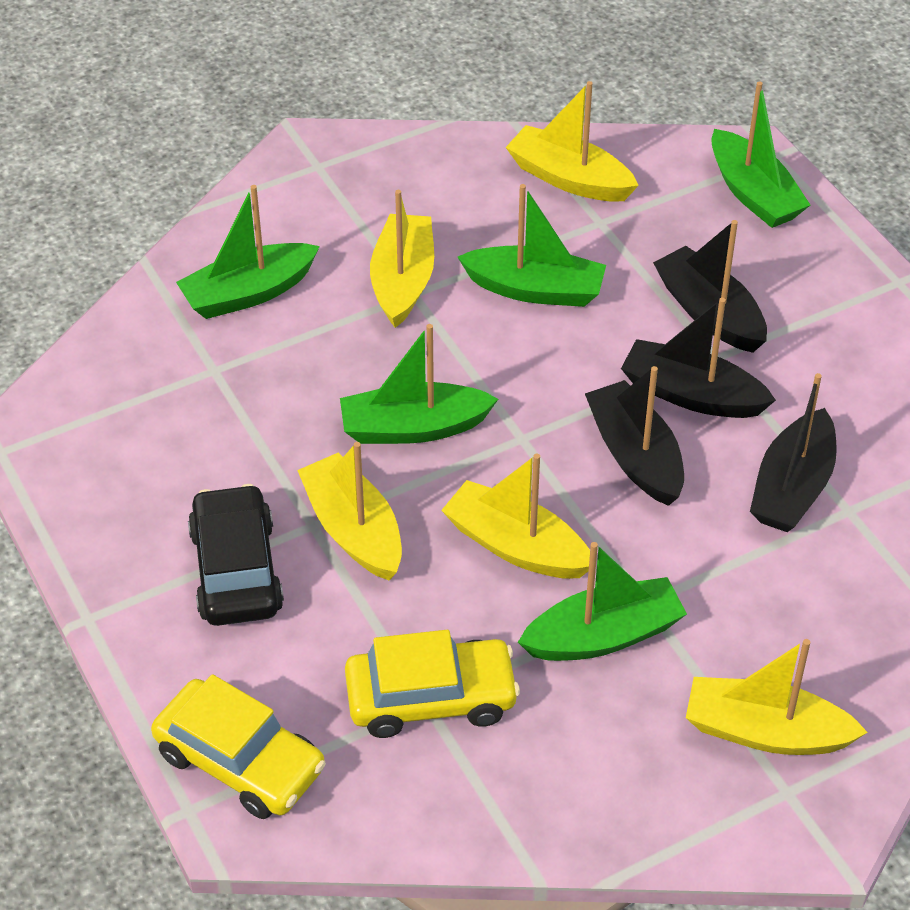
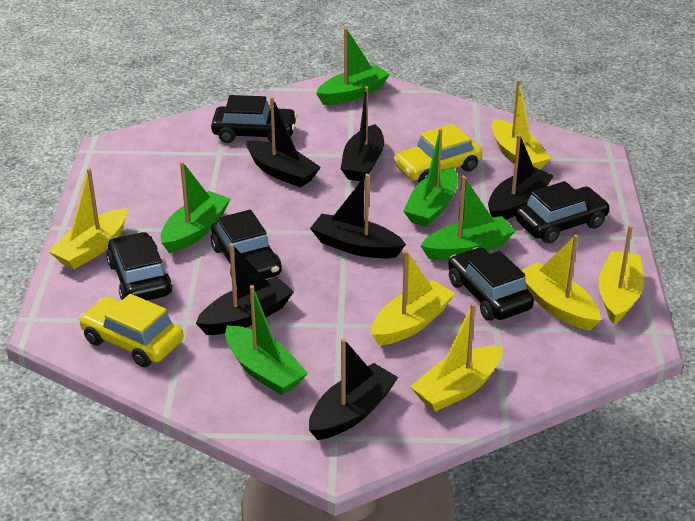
black boat: 4 -> 6
black car: 1 -> 5
yellow boat: 5 -> 6

